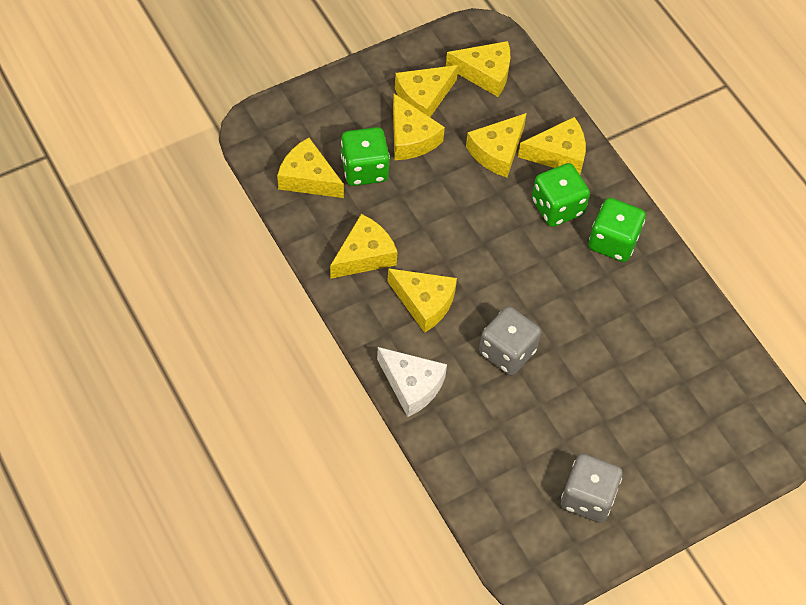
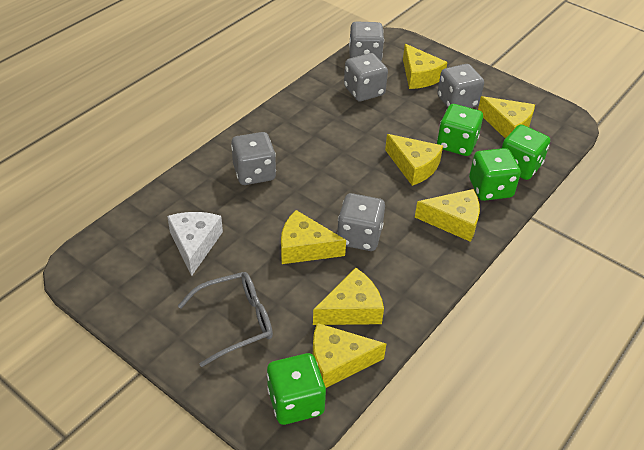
green dice: 3 -> 4
grey dice: 2 -> 5
grey glasses: 0 -> 1
yellow cheese: 8 -> 7

